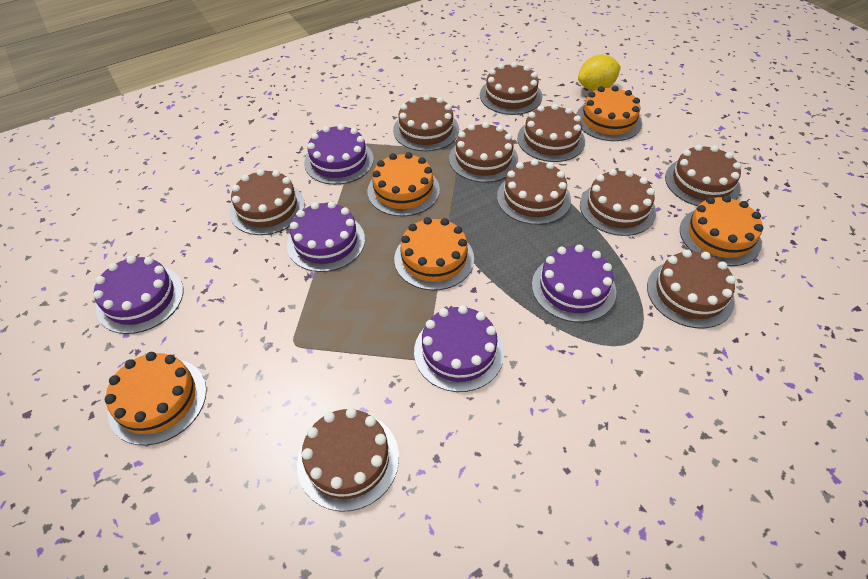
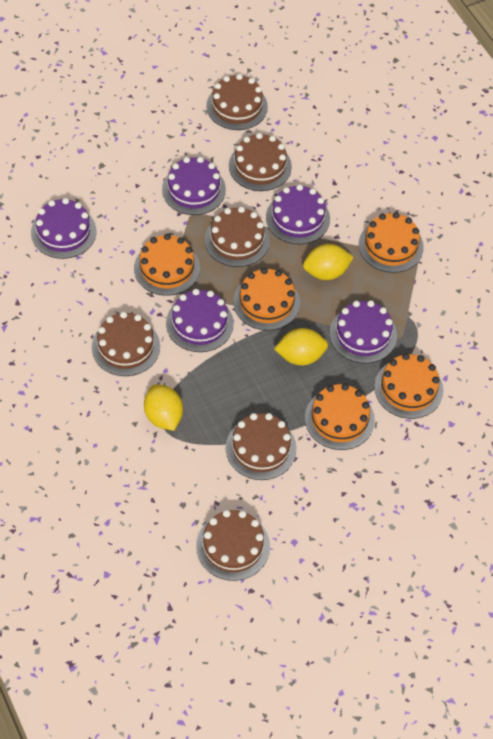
brown cake: 10 -> 6
yellow lemon: 1 -> 3

